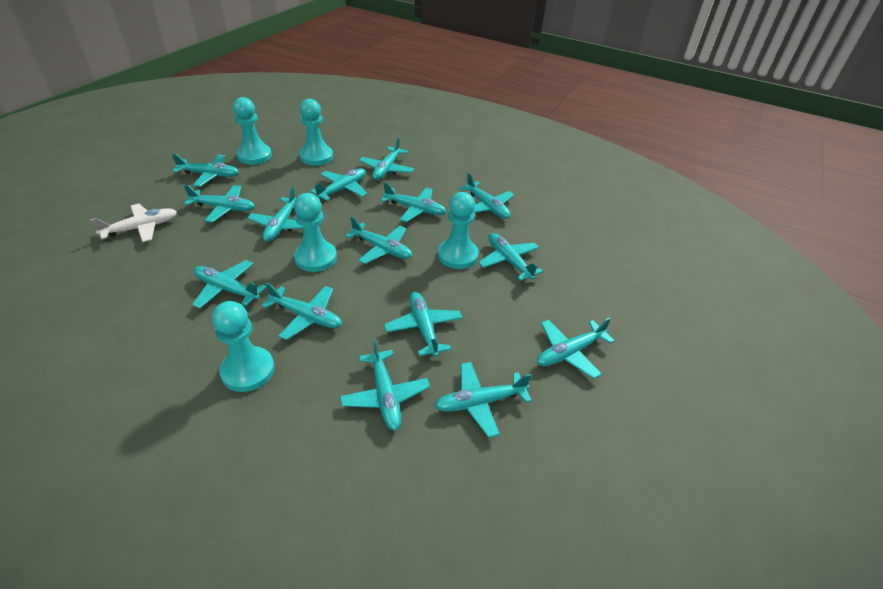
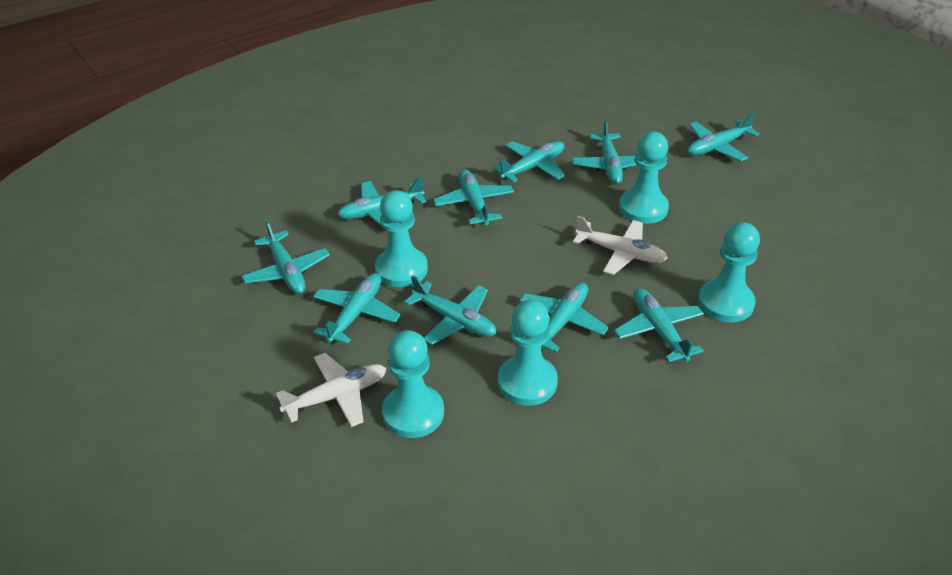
turquoise plane: 15 -> 10
white plane: 1 -> 2

